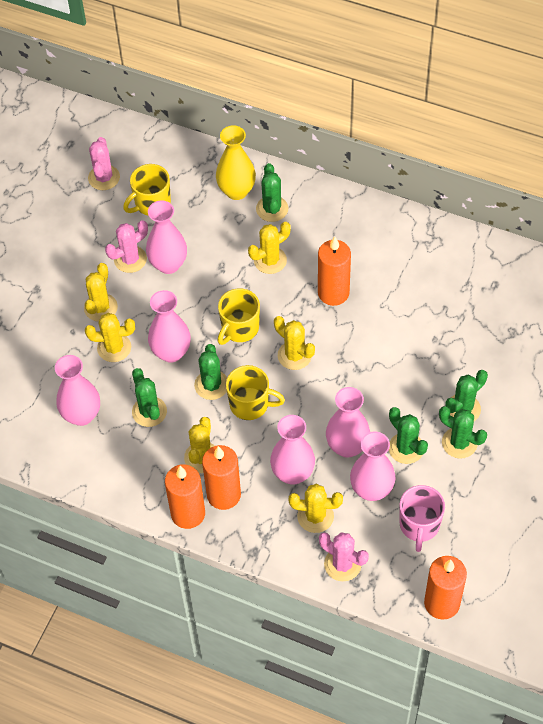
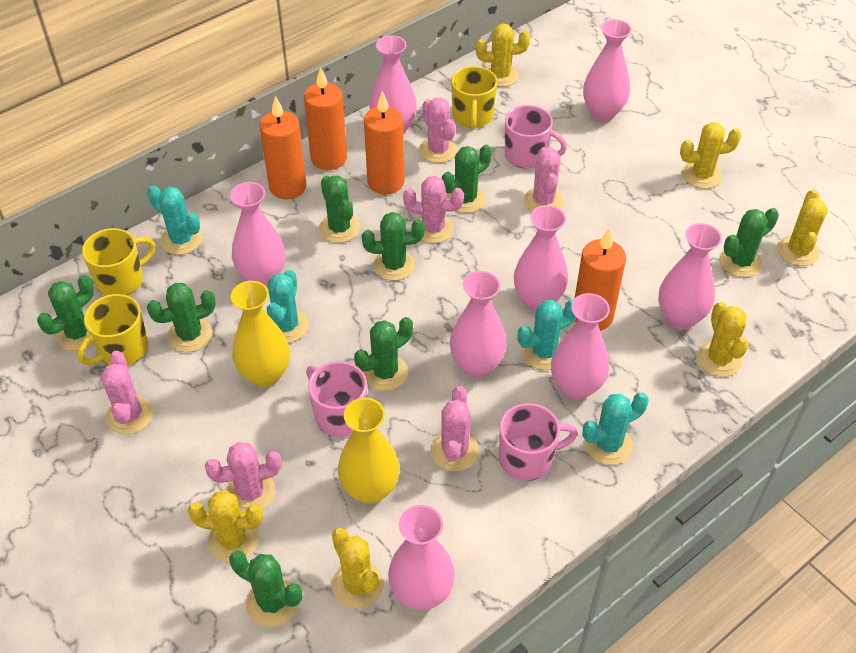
green cactus: 6 -> 8
pink cactus: 3 -> 6
pink mug: 1 -> 3
pink vase: 6 -> 8
turquoise cactus: 0 -> 4
yellow vase: 1 -> 2

